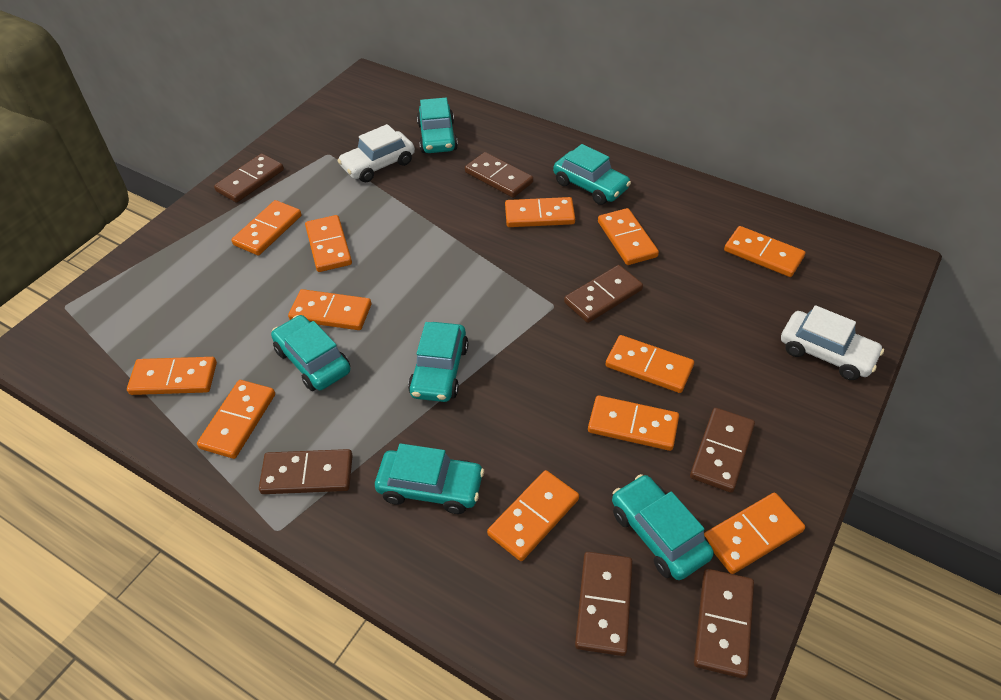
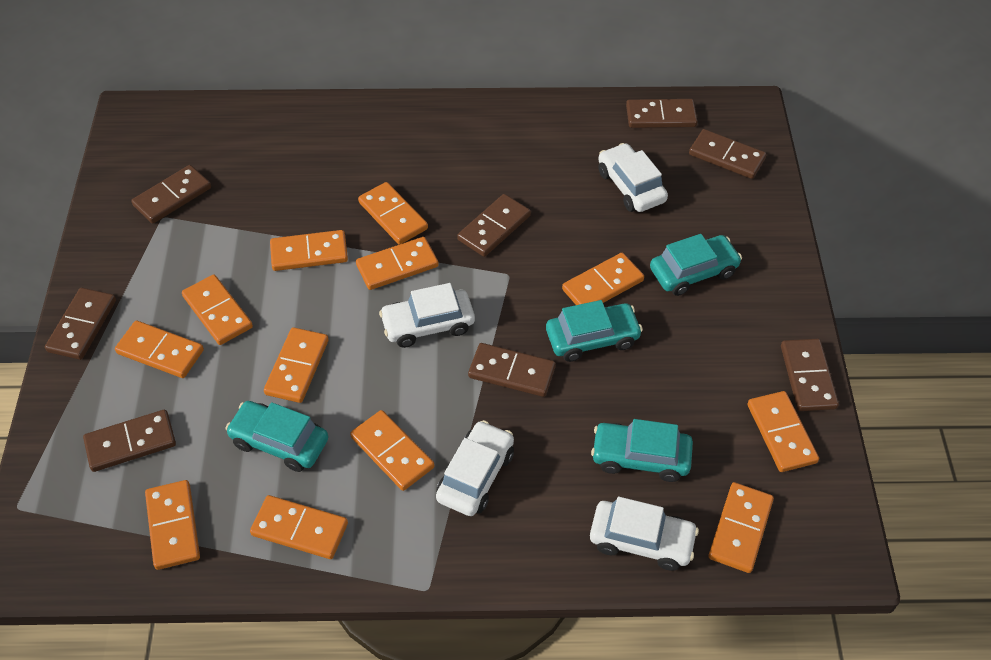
brown domino: 7 -> 8
turquoise car: 6 -> 4
white car: 2 -> 4

